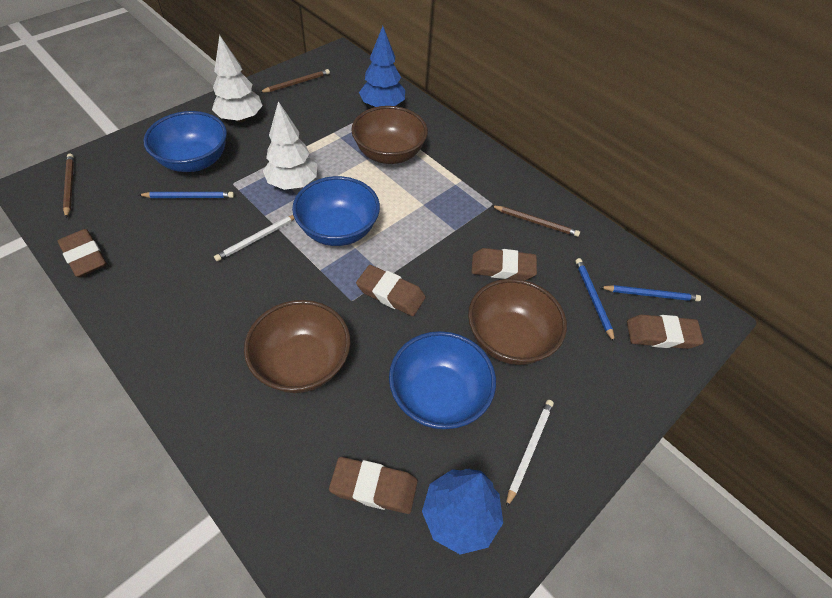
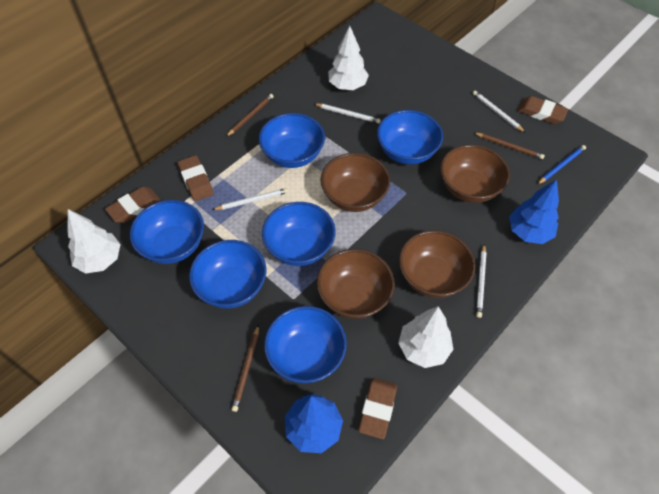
blue bowl: 3 -> 6
blue pencil: 3 -> 1
brown bowl: 3 -> 4
brown eraser: 5 -> 4
white pencil: 2 -> 4
white tree: 2 -> 3

